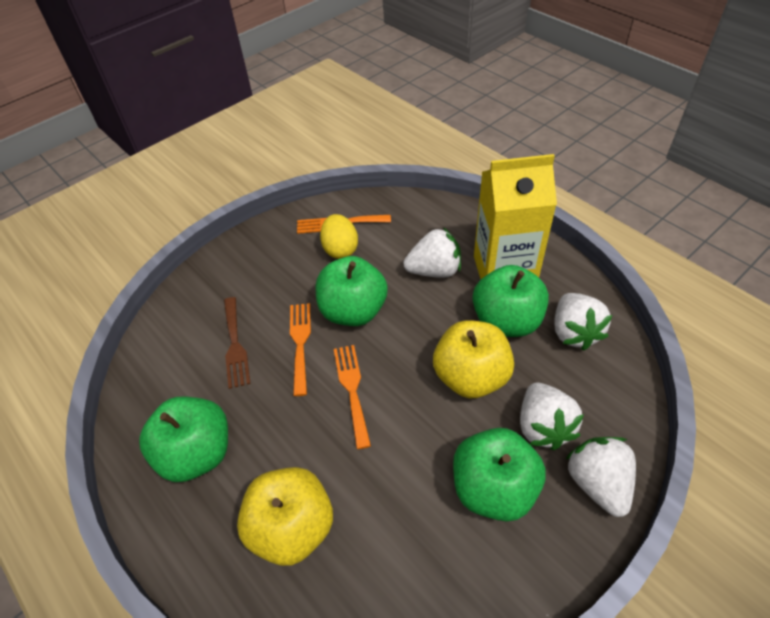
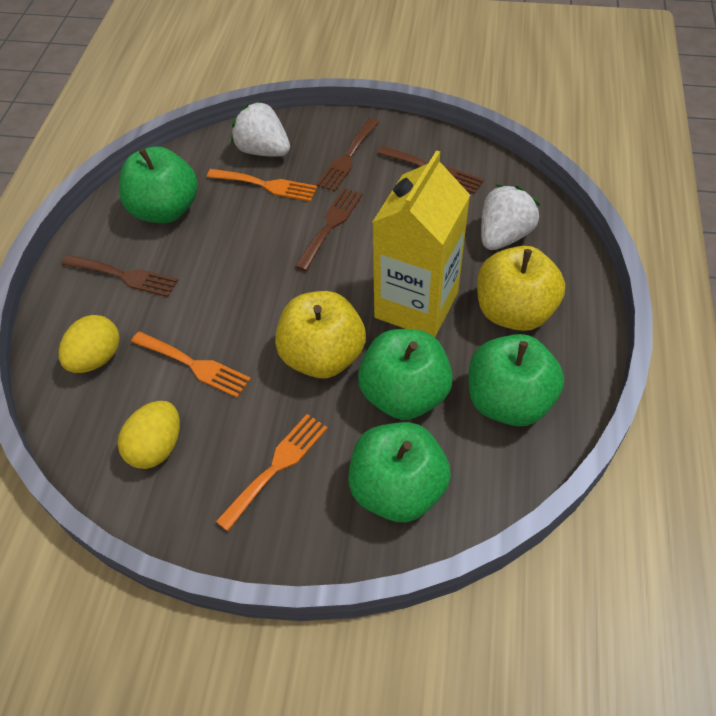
brown fork: 1 -> 4
white strawberry: 4 -> 2
yellow egg: 1 -> 2

